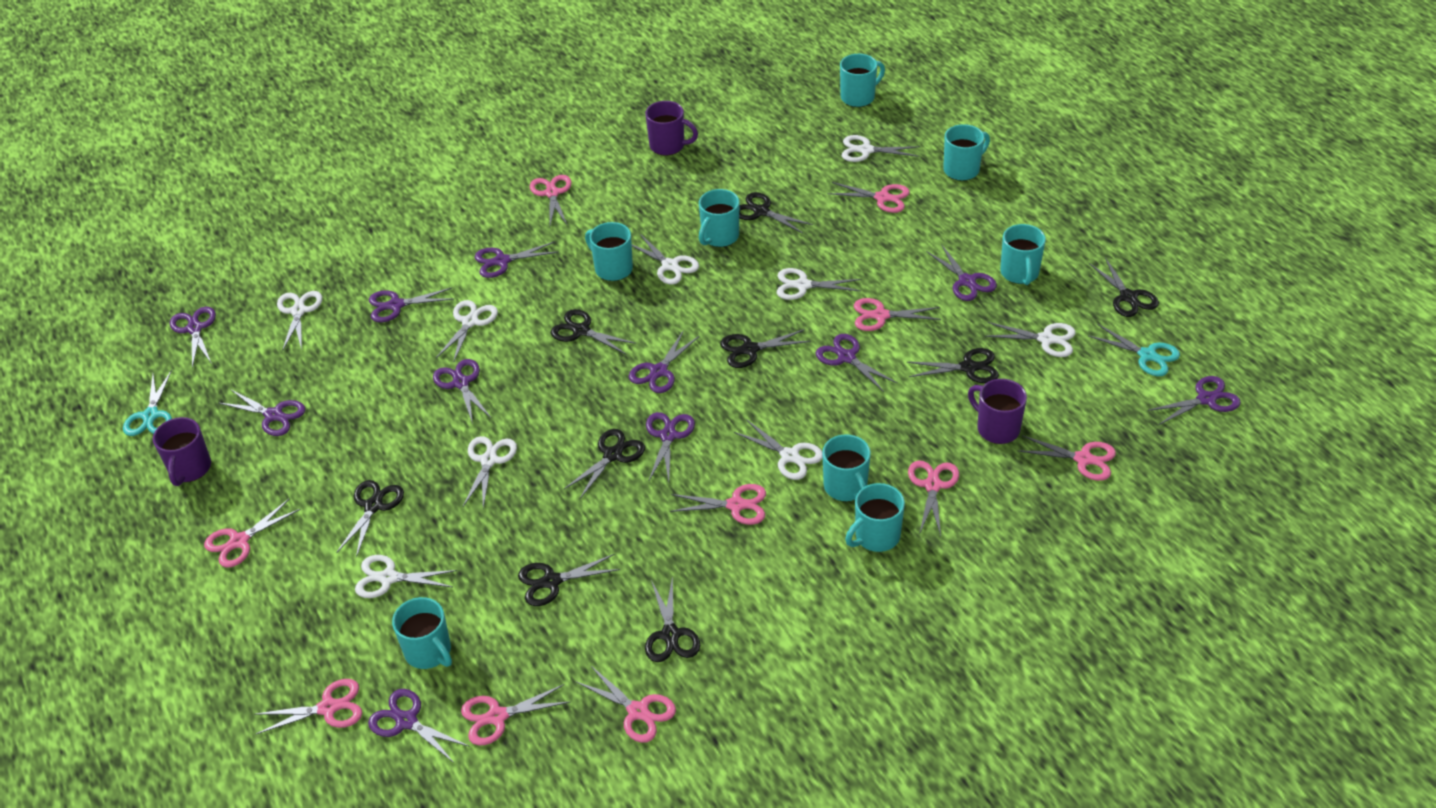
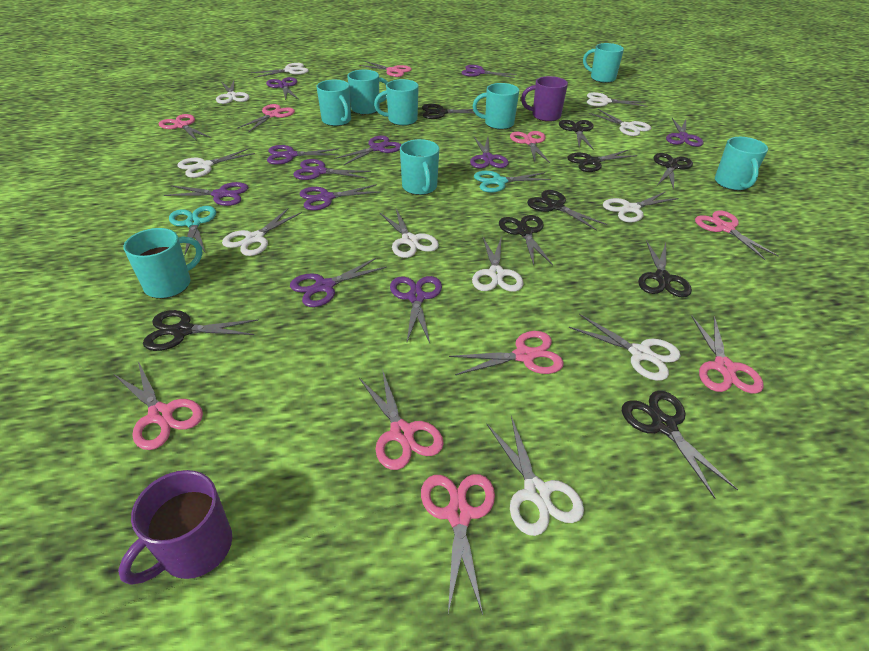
purple mug: 3 -> 2
white scissors: 9 -> 11

